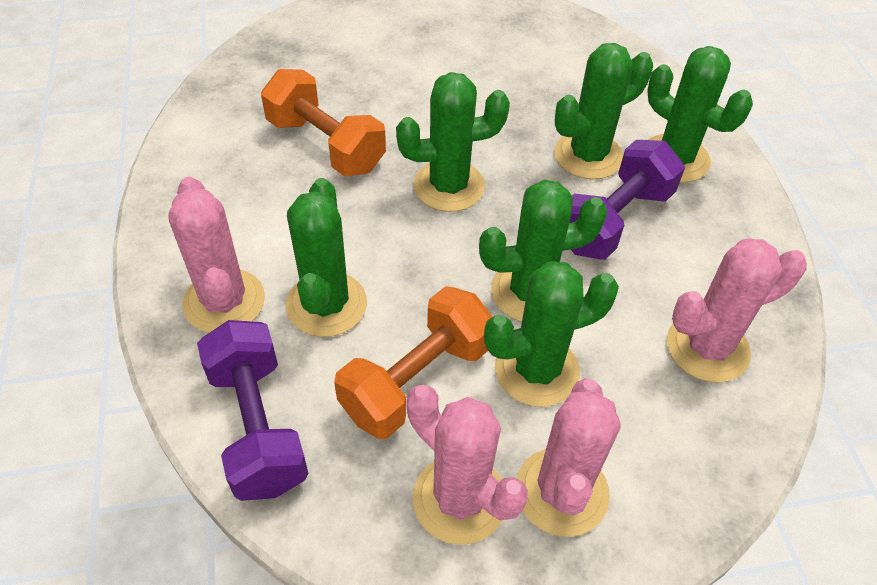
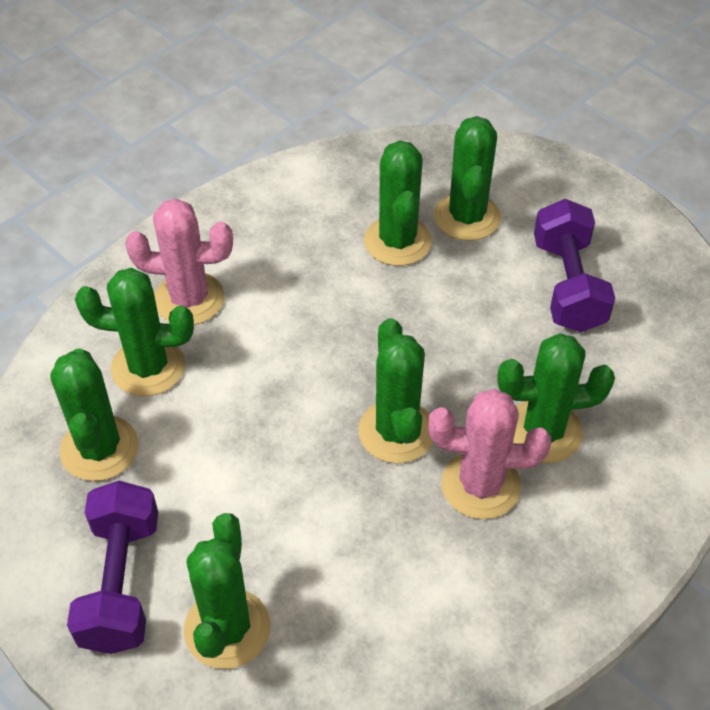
green cactus: 6 -> 7
orange dumbbell: 2 -> 0
pink cactus: 4 -> 2

